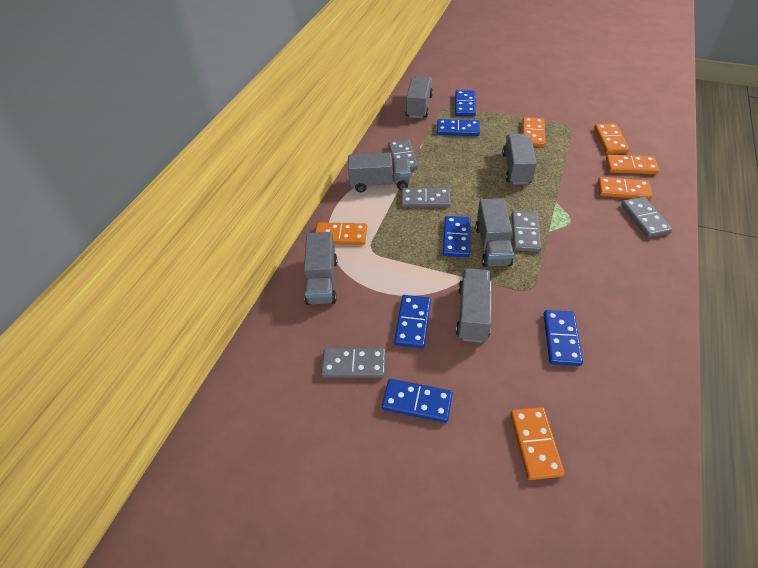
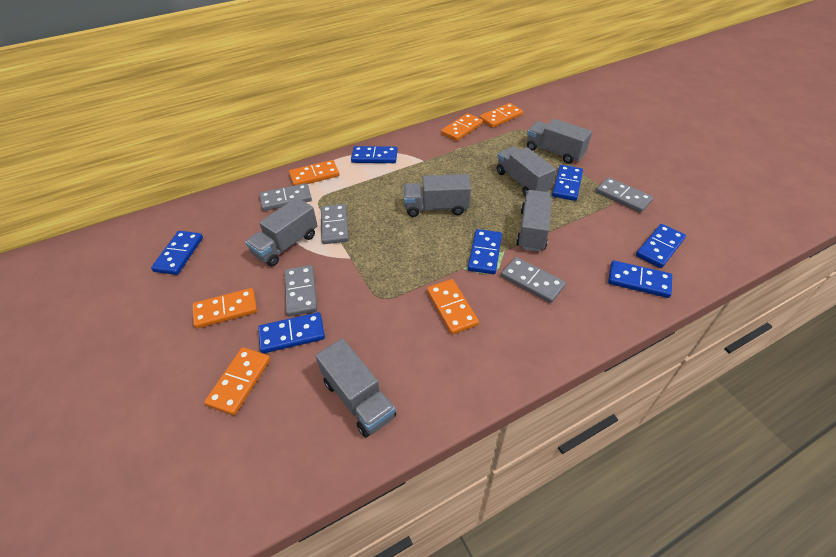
blue domino: 6 -> 7

